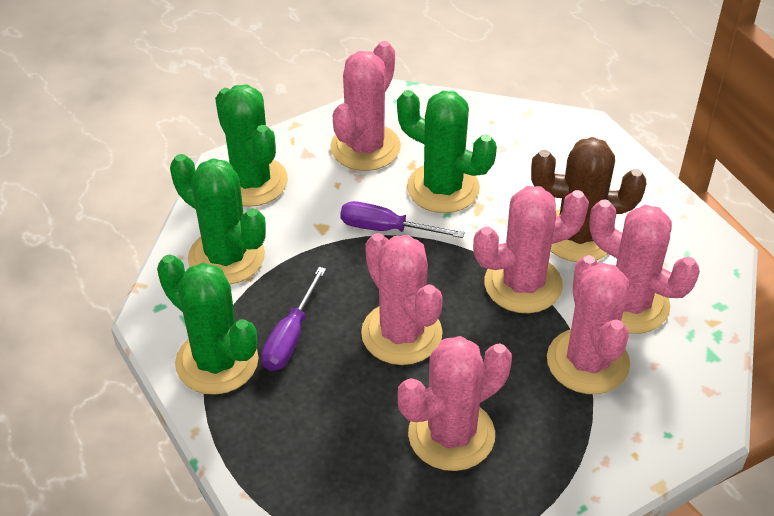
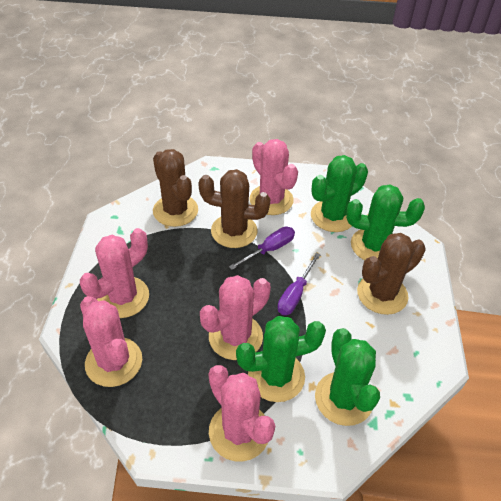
brown cactus: 1 -> 3
pink cactus: 6 -> 5

